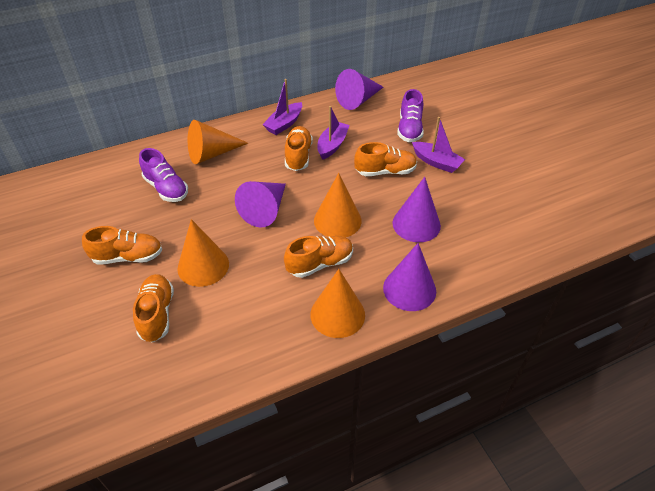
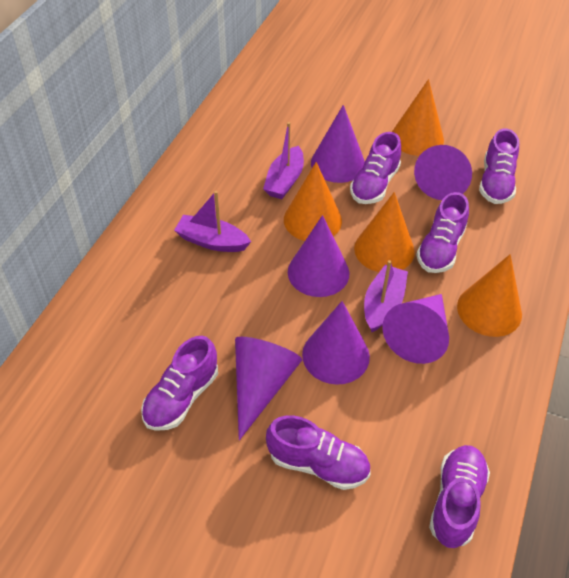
orange shoe: 5 -> 0
purple cone: 4 -> 6
purple shoe: 2 -> 6

